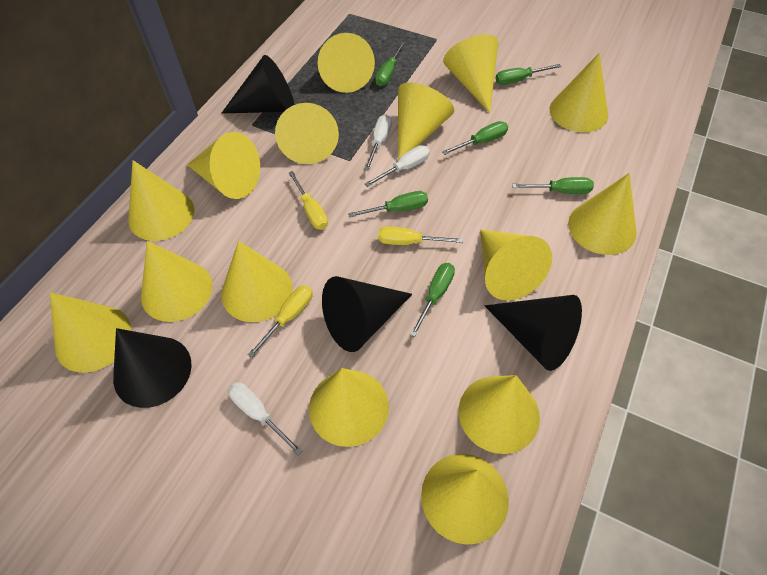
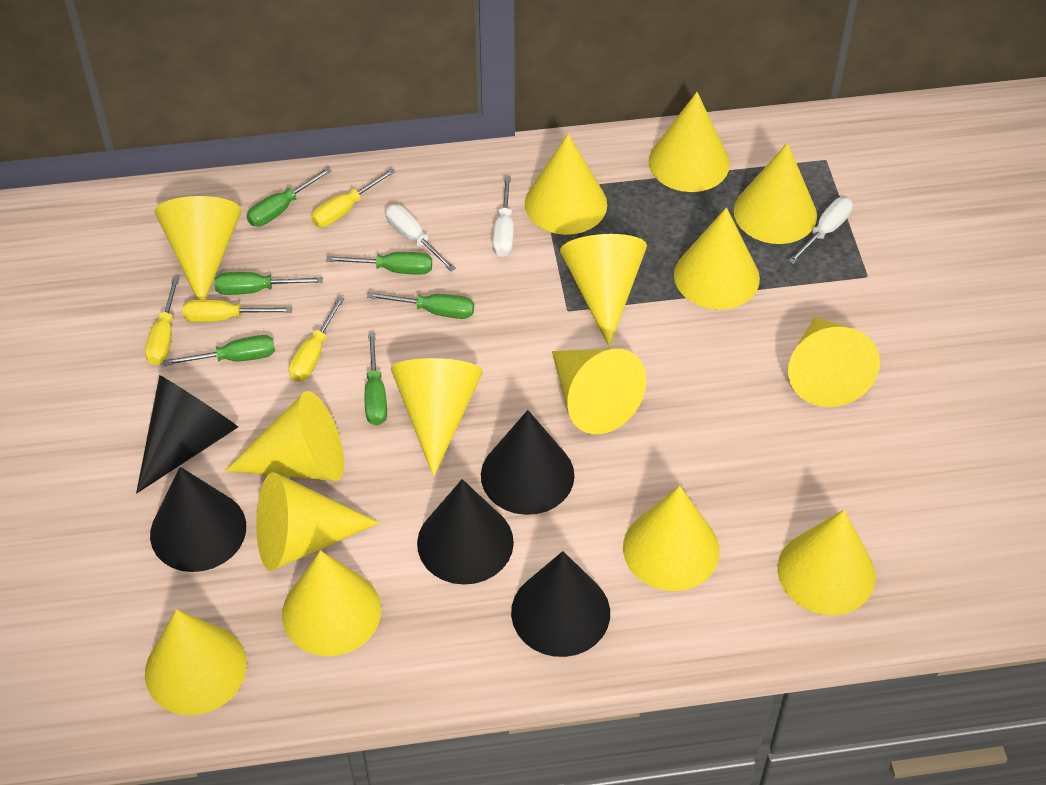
black cone: 4 -> 5
yellow screwdriver: 3 -> 4

